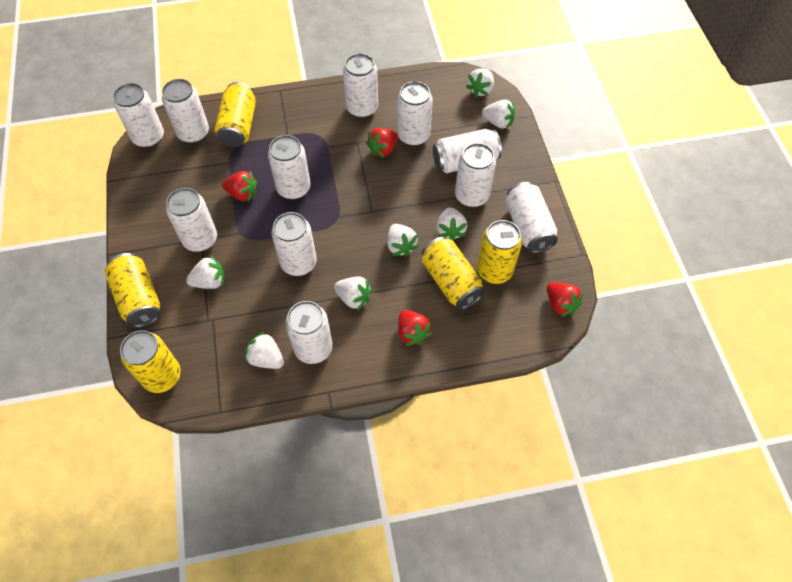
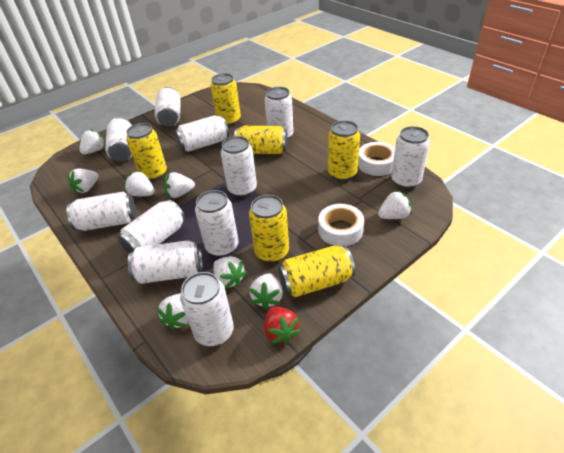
red strawberry: 4 -> 1
white strawberry: 7 -> 8
white tape: 0 -> 2
yellow can: 5 -> 6

